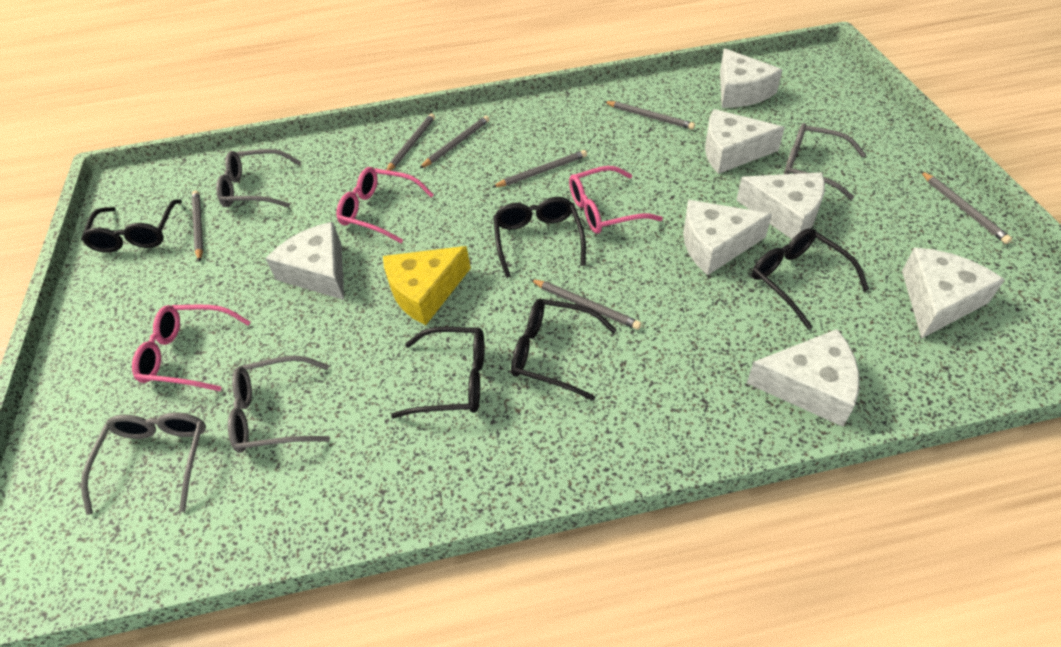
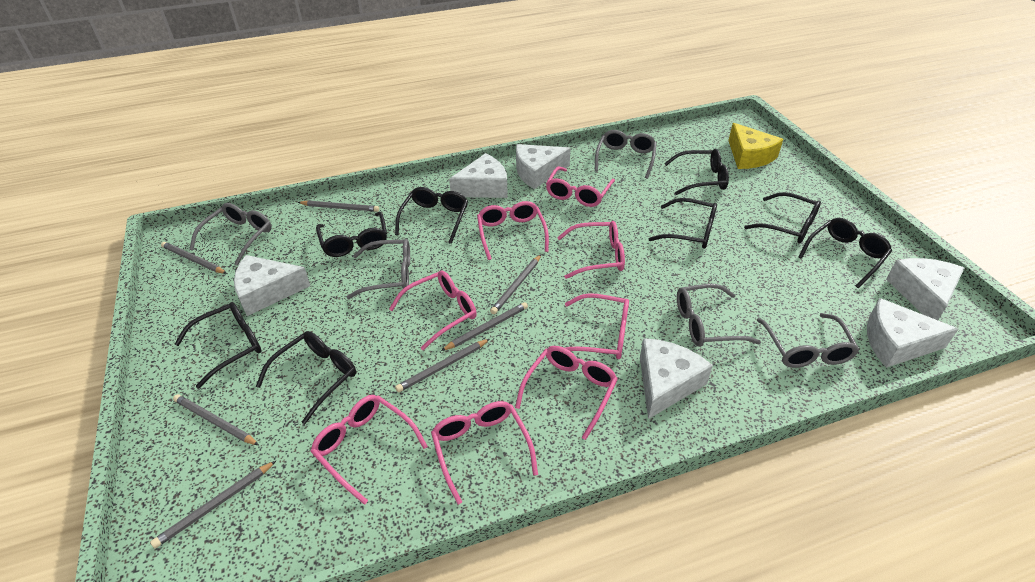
black glasses: 5 -> 8
grey glasses: 4 -> 5
pink glasses: 3 -> 8
white cheese: 7 -> 6

